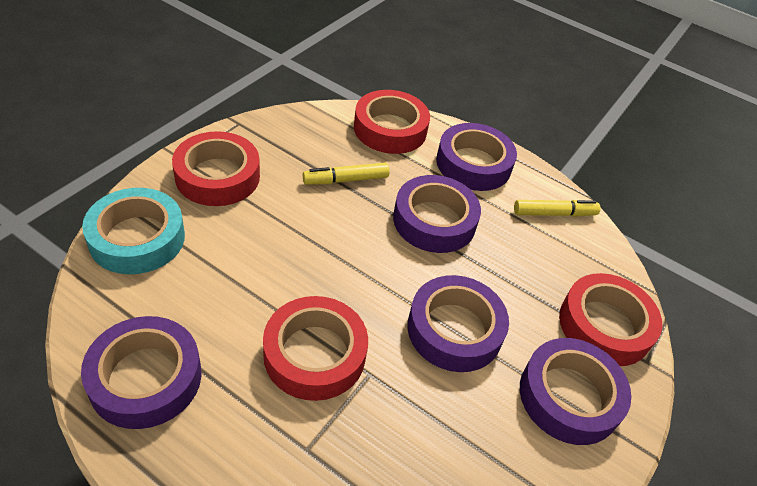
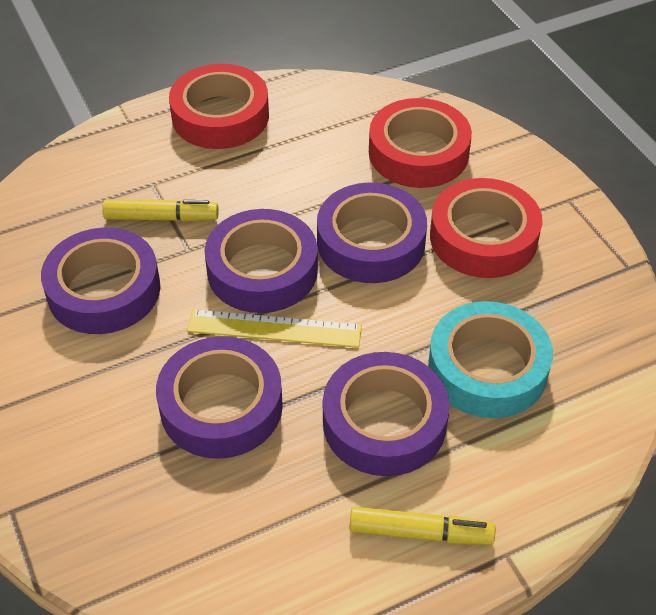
red tape: 4 -> 3
yellow ruler: 0 -> 1

